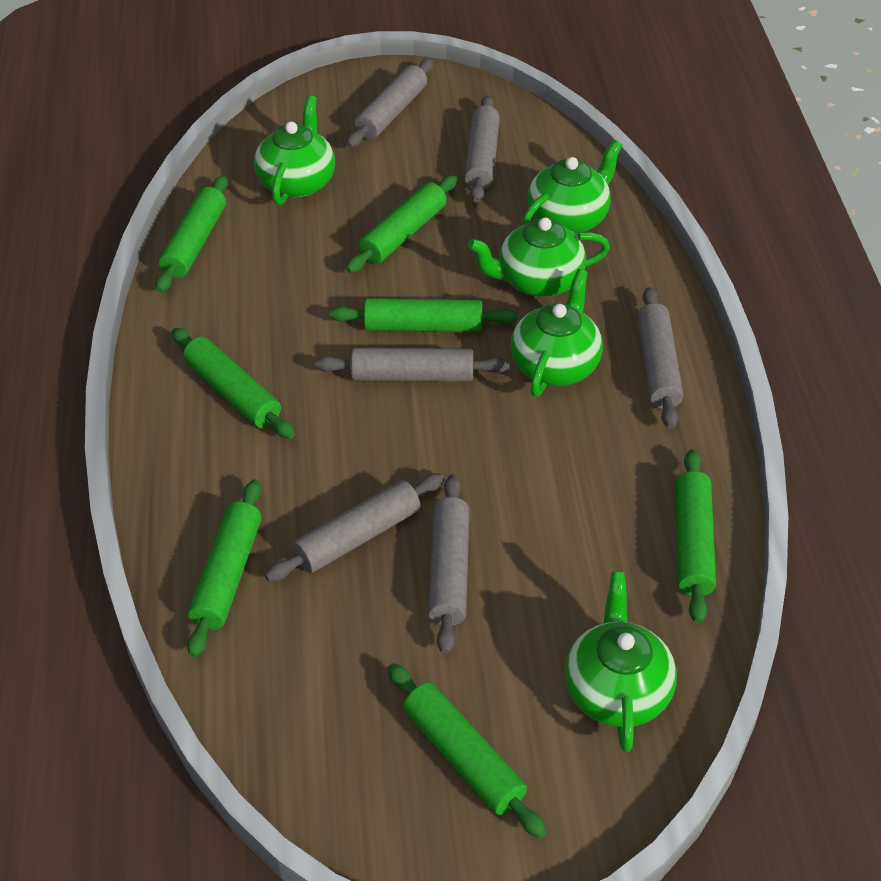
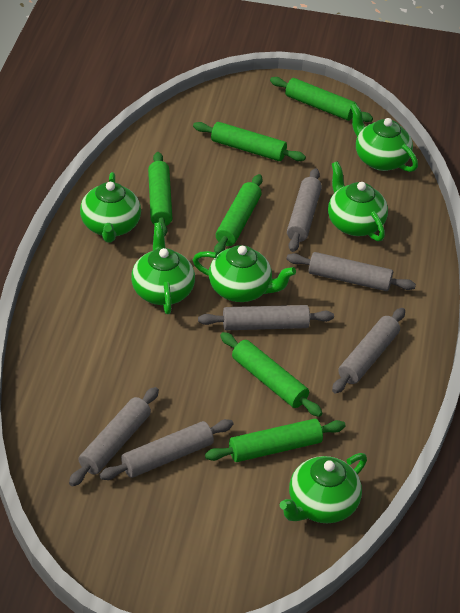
green rolling pin: 7 -> 6
green teapot: 5 -> 6

